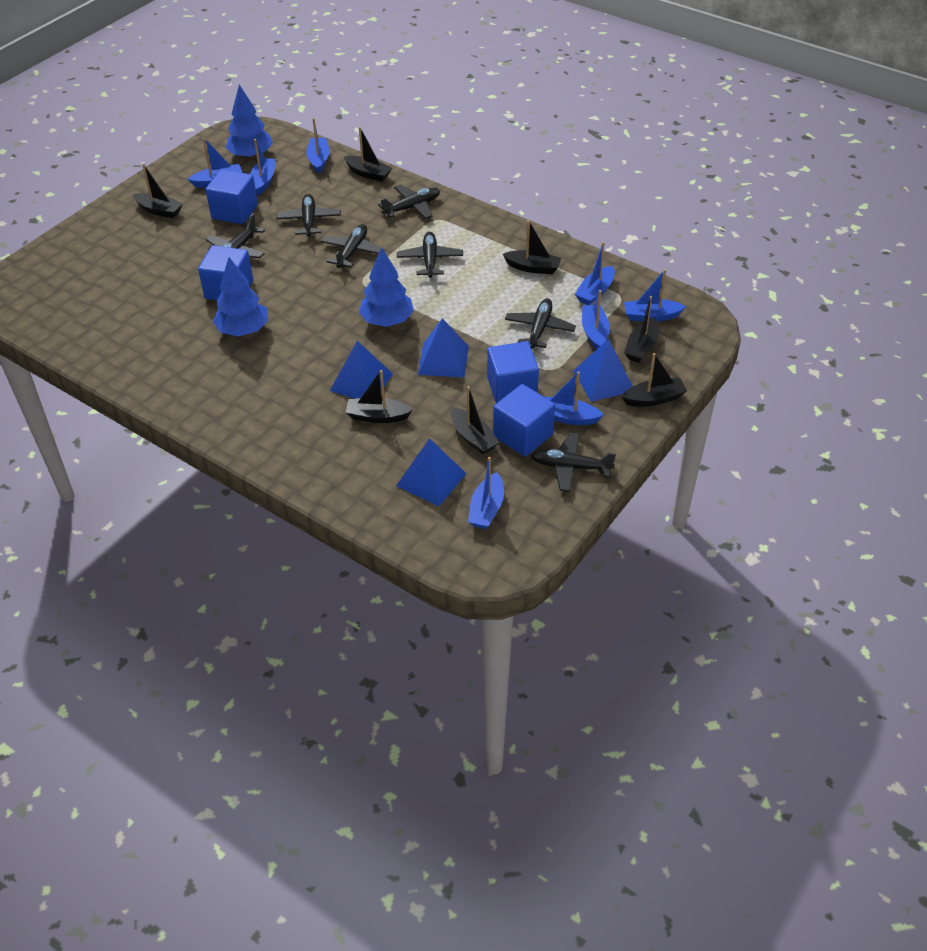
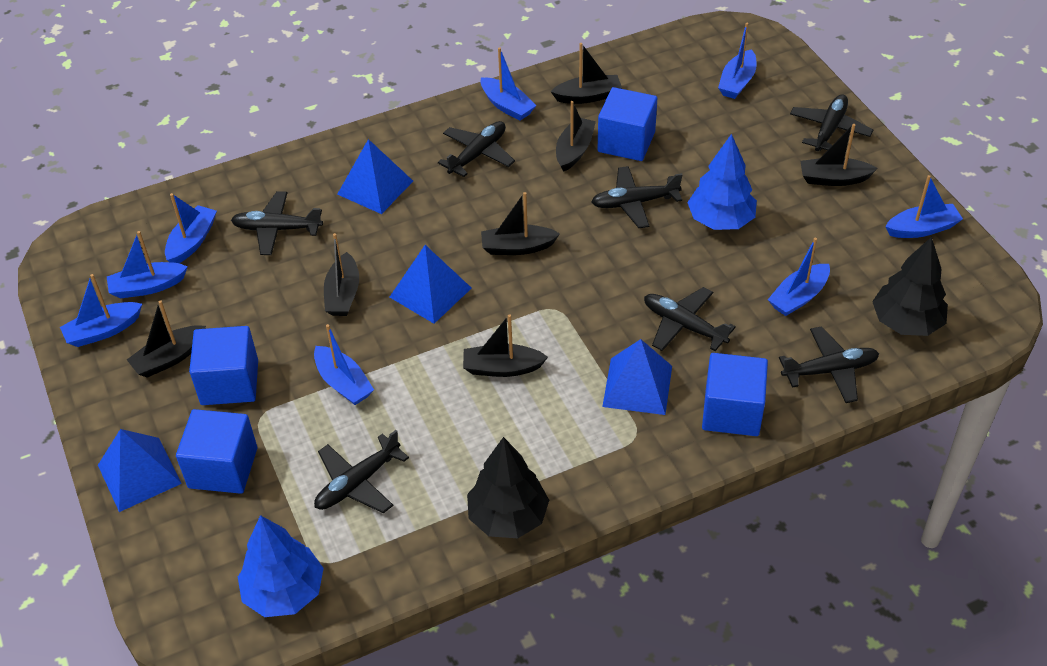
black tree: 0 -> 2
blue tree: 3 -> 2

